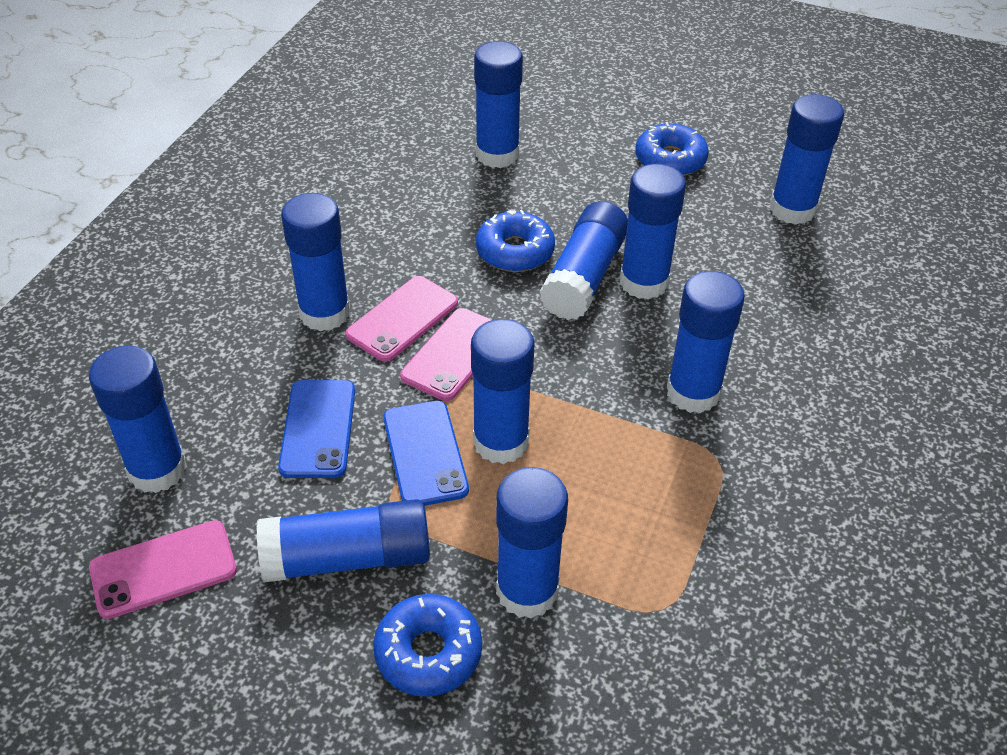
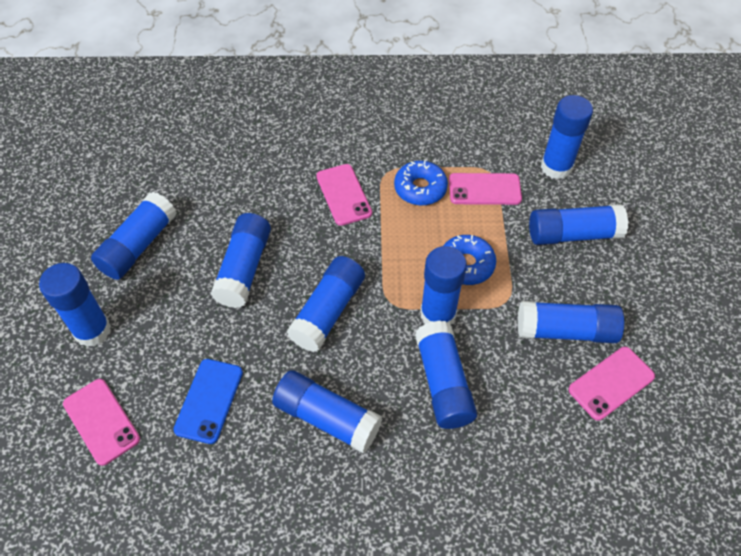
blue donut: 3 -> 2
blue phone: 2 -> 1
pink phone: 3 -> 4

